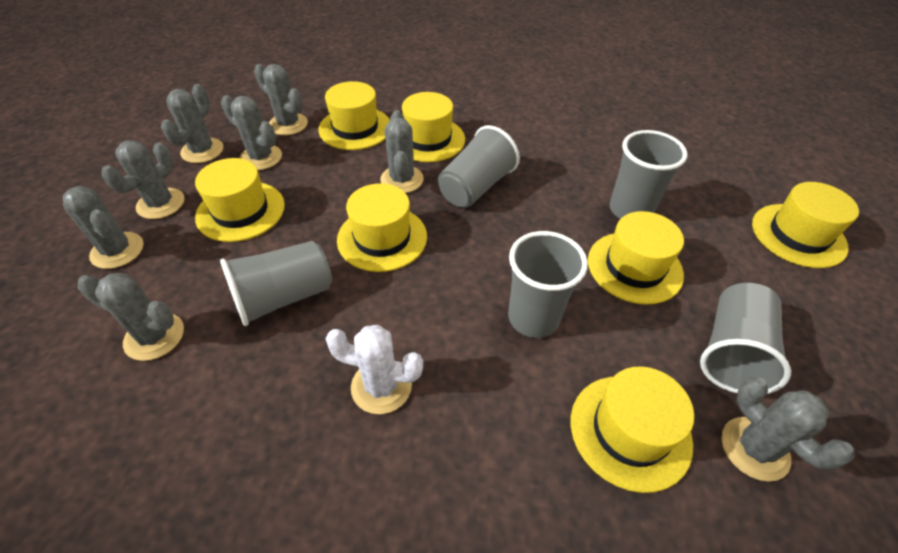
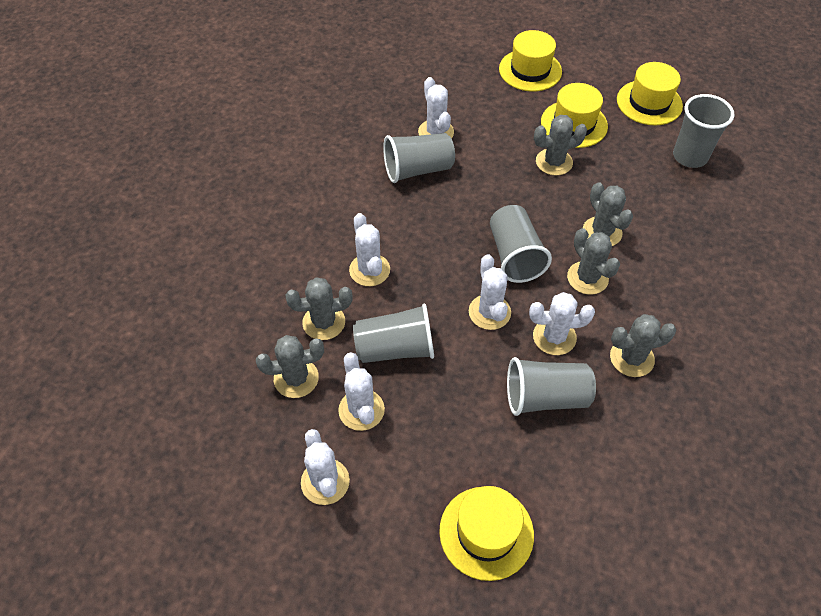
grey cactus: 8 -> 6
white cactus: 1 -> 6
yellow hat: 7 -> 4

